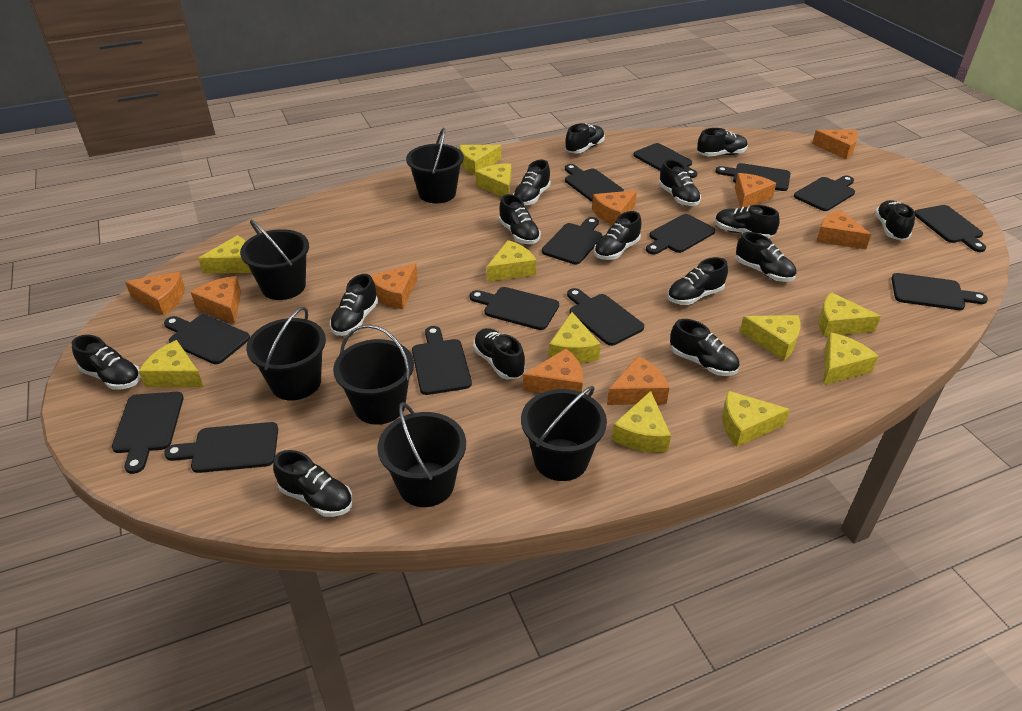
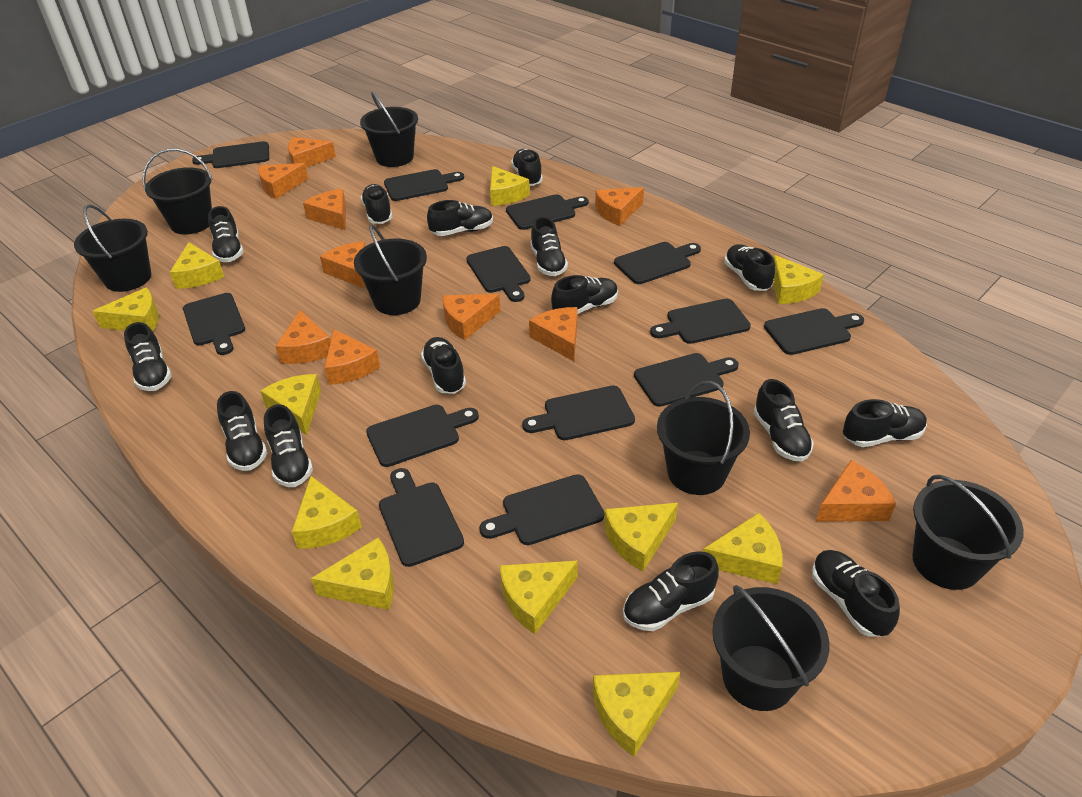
black bucket: 6 -> 7
black cutting board: 14 -> 13
orange cheese: 9 -> 10

